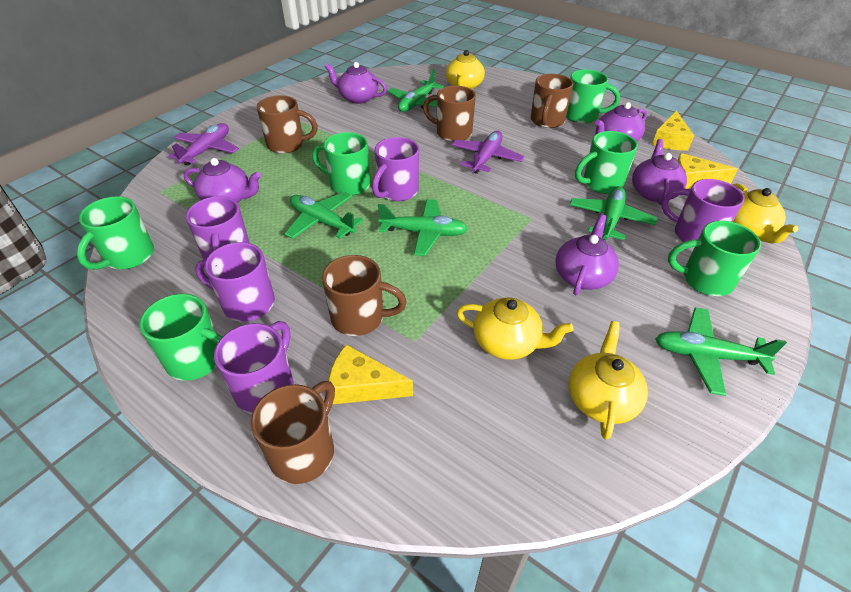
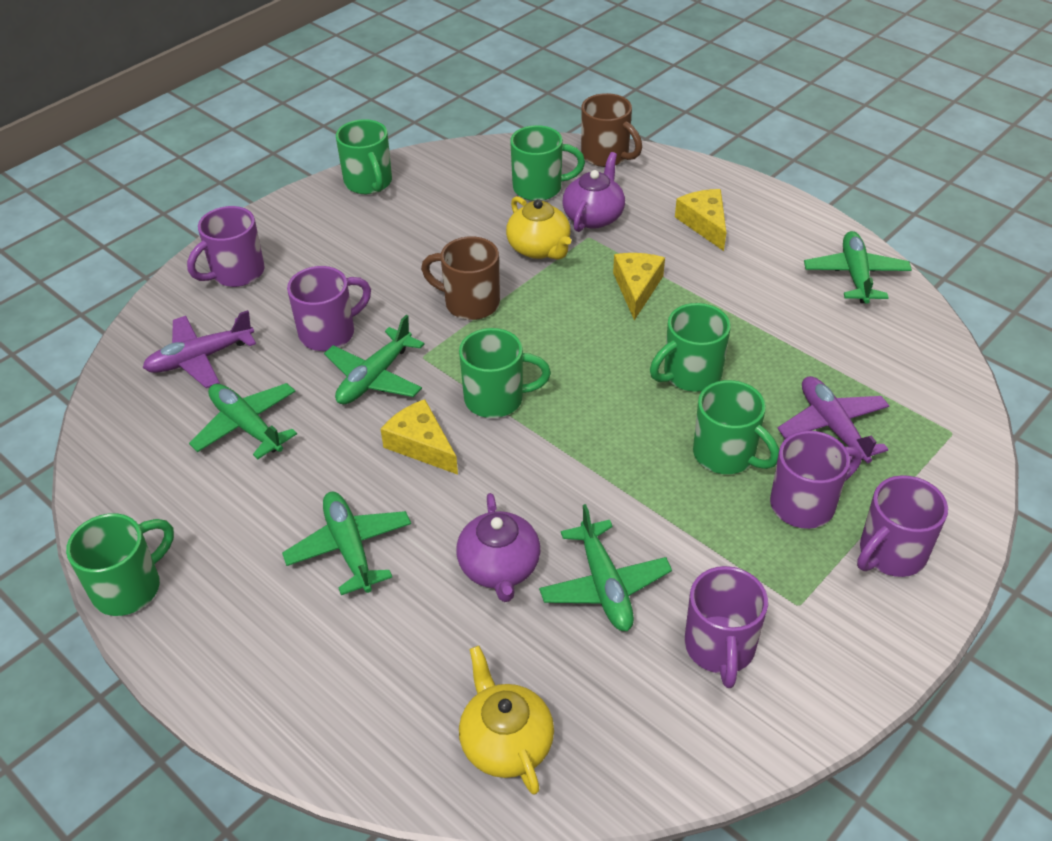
brown mug: 5 -> 2
purple teapot: 5 -> 2
yellow teapot: 4 -> 2

